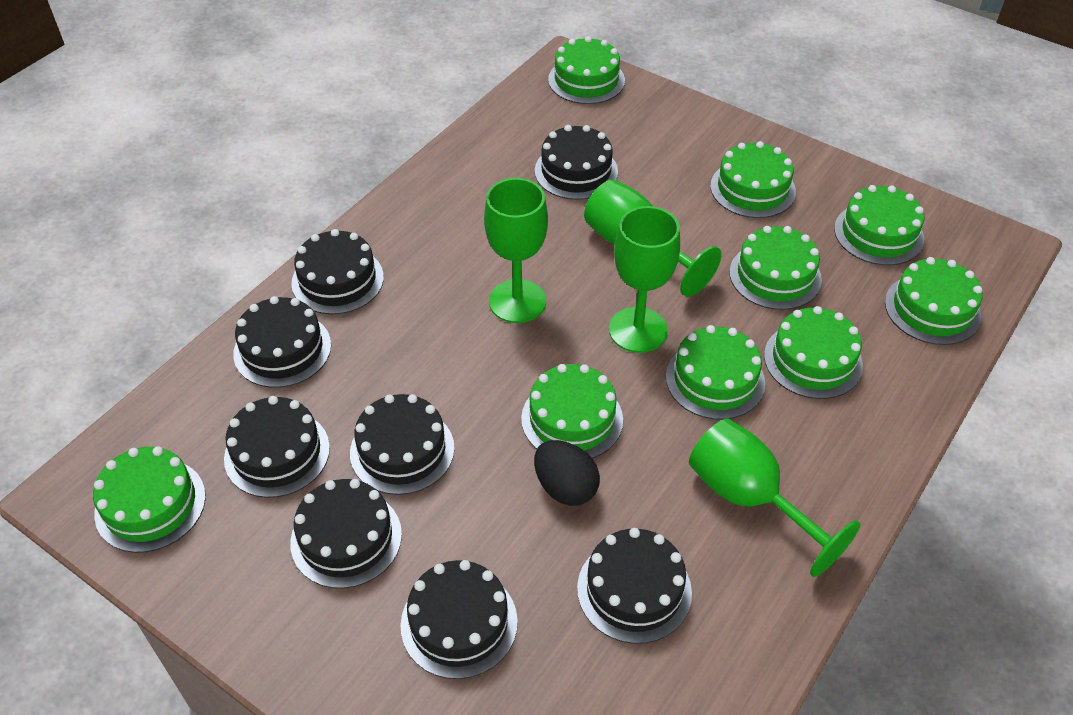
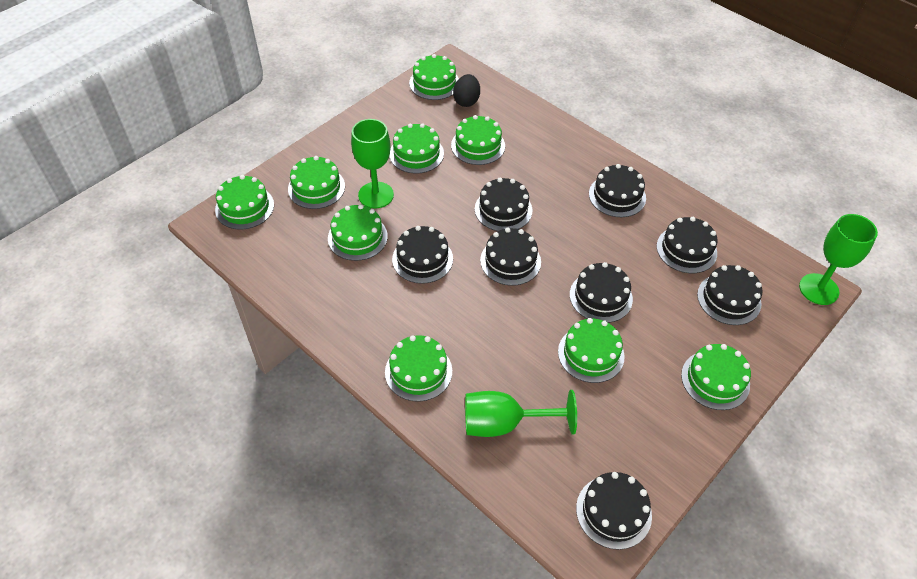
green goblet: 4 -> 3

